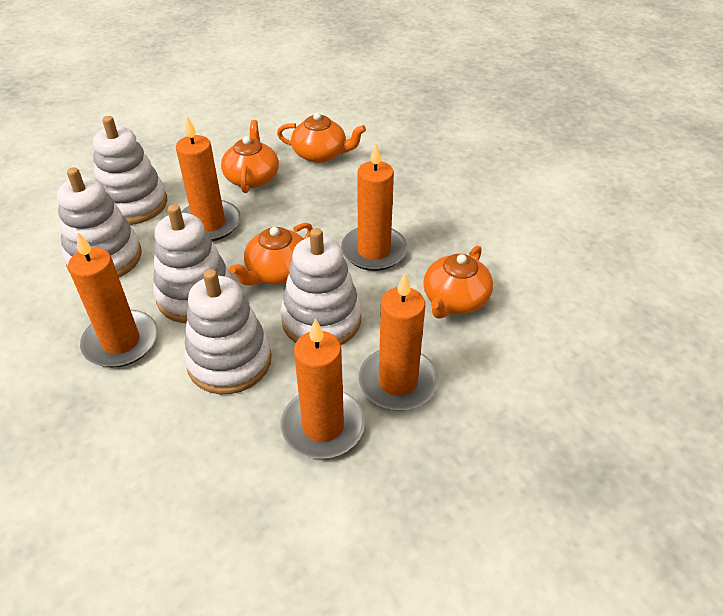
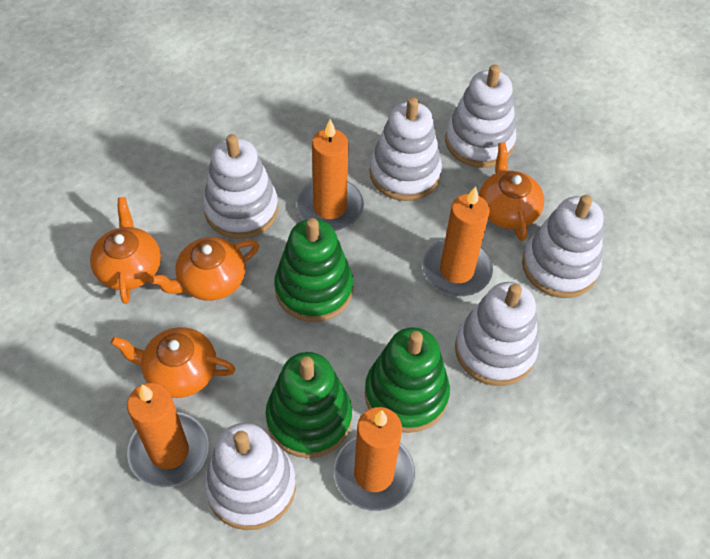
green stacking toy: 0 -> 3
orange candle: 5 -> 4
white stacking toy: 5 -> 6

